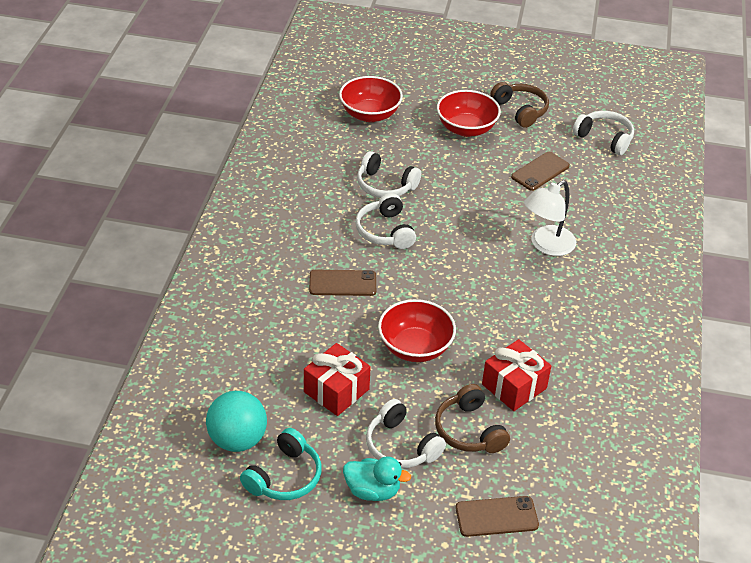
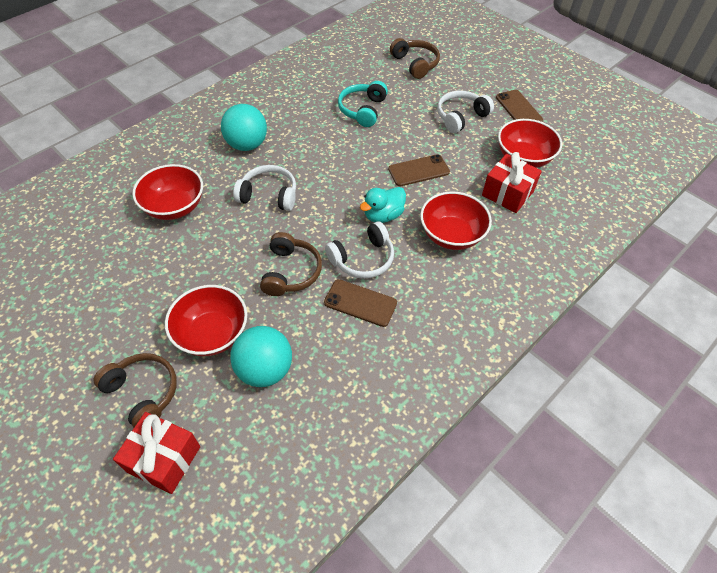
brown headphones: 2 -> 3
red bowl: 3 -> 4
turquoise ball: 1 -> 2
white headphones: 4 -> 3
white lamp: 1 -> 0

